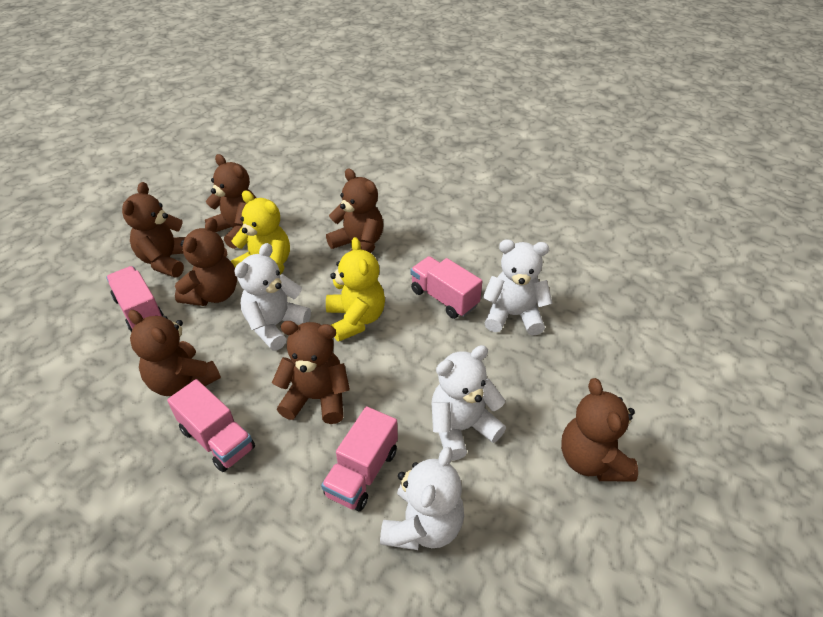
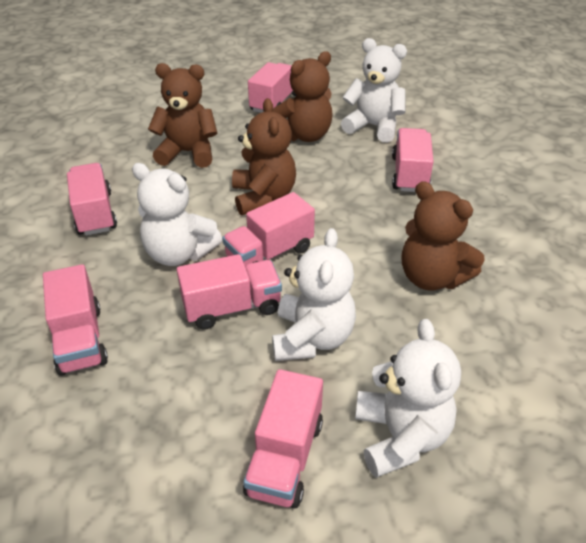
brown teddy bear: 7 -> 4
pink truck: 4 -> 7
yellow teddy bear: 2 -> 0

